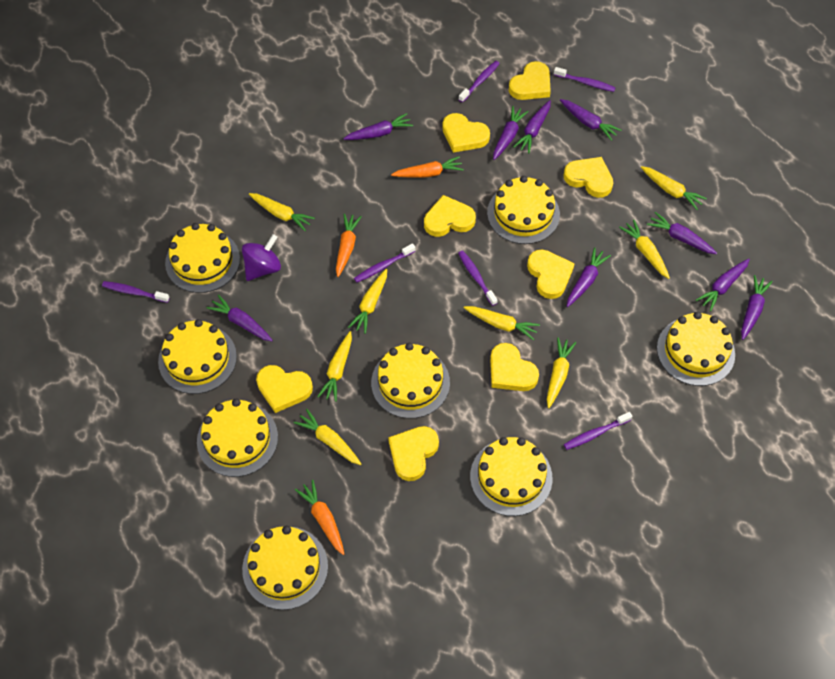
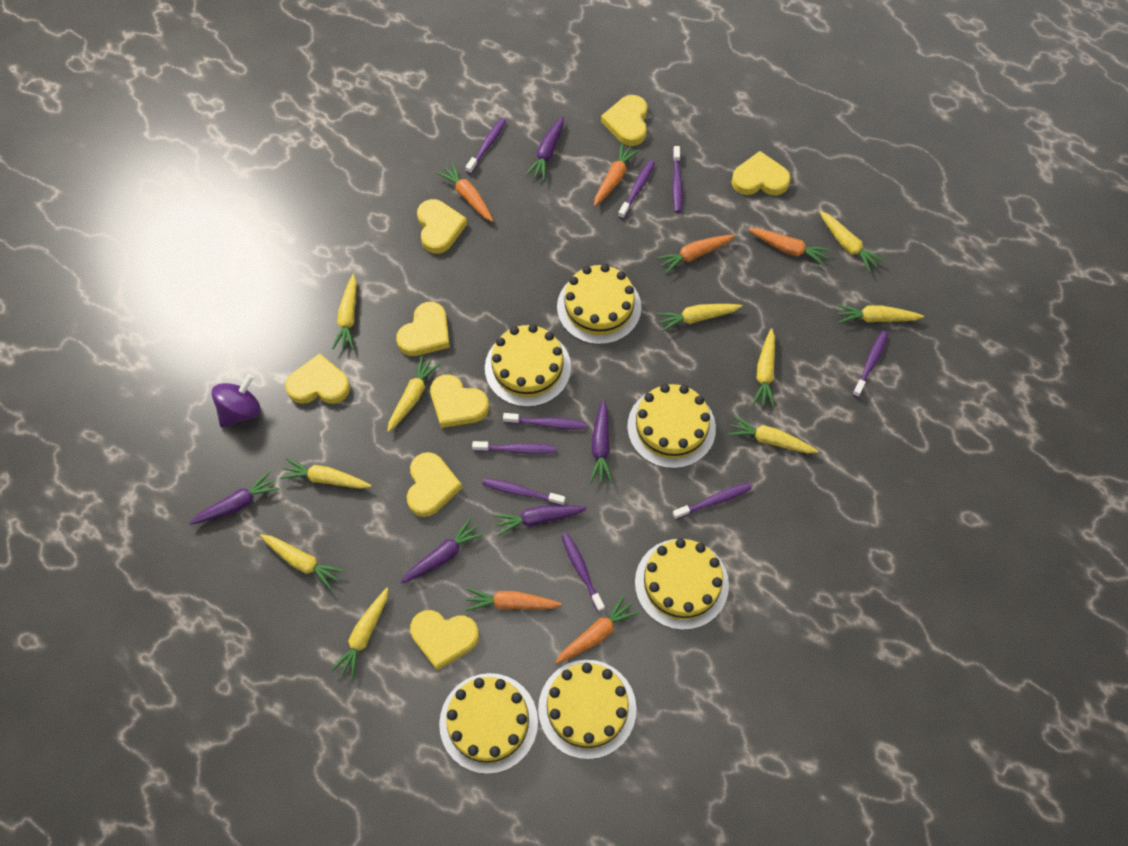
orange carrot: 3 -> 6
purple carrot: 9 -> 5
purple toothbrush: 6 -> 9
yellow cake: 8 -> 6
yellow carrot: 8 -> 10

